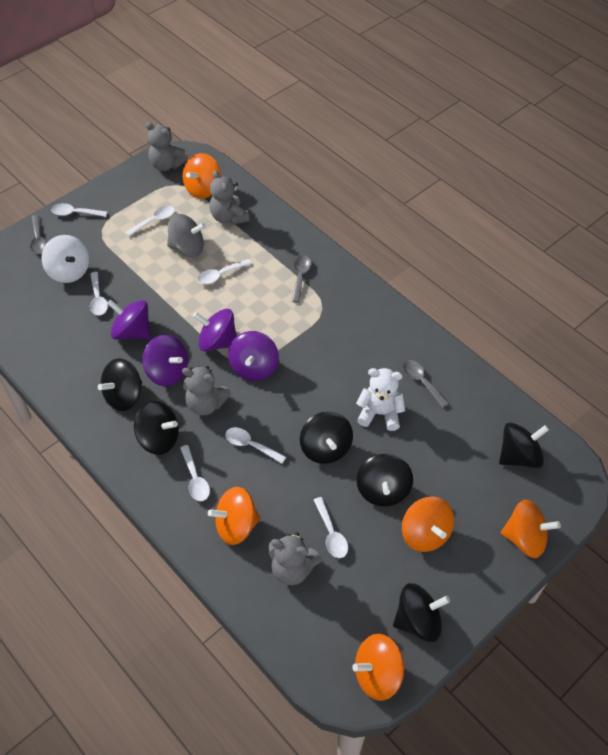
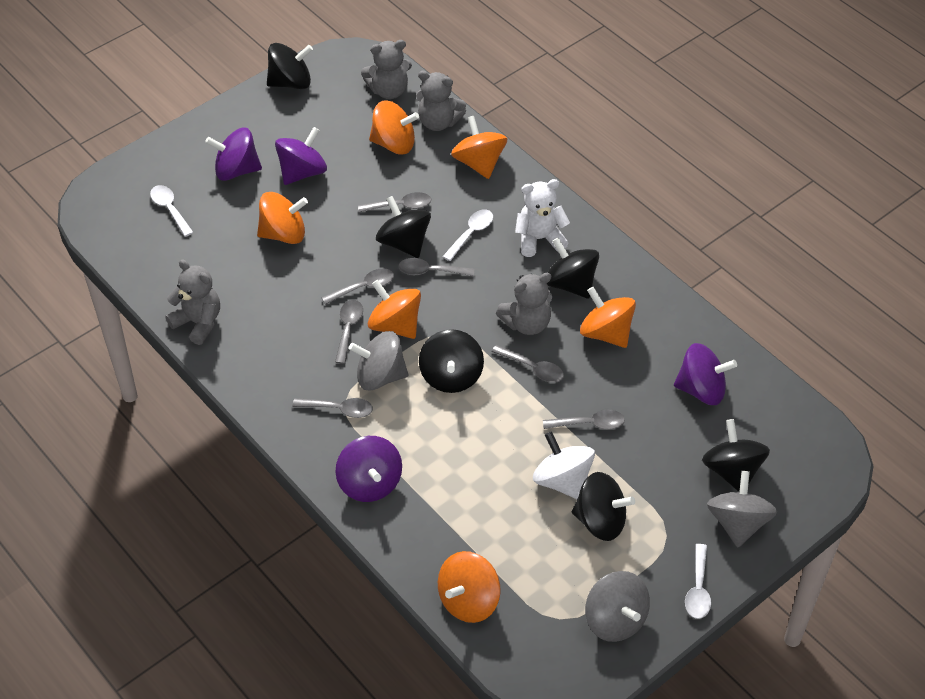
grey spinning top: 1 -> 3
grey spoon: 3 -> 7
orange spinning top: 5 -> 6
white spoon: 7 -> 3

